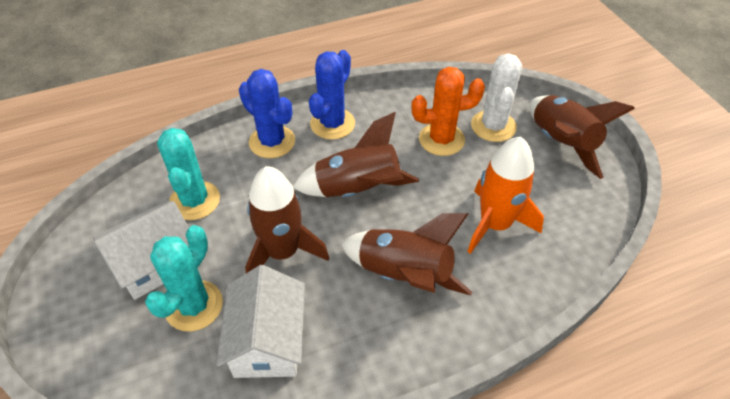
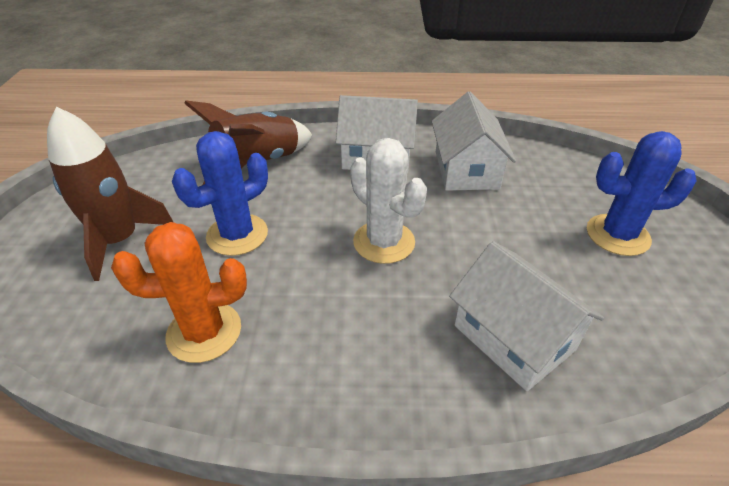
brown rocket: 4 -> 2
orange rocket: 1 -> 0
turquoise cactus: 2 -> 0
white house: 2 -> 3

